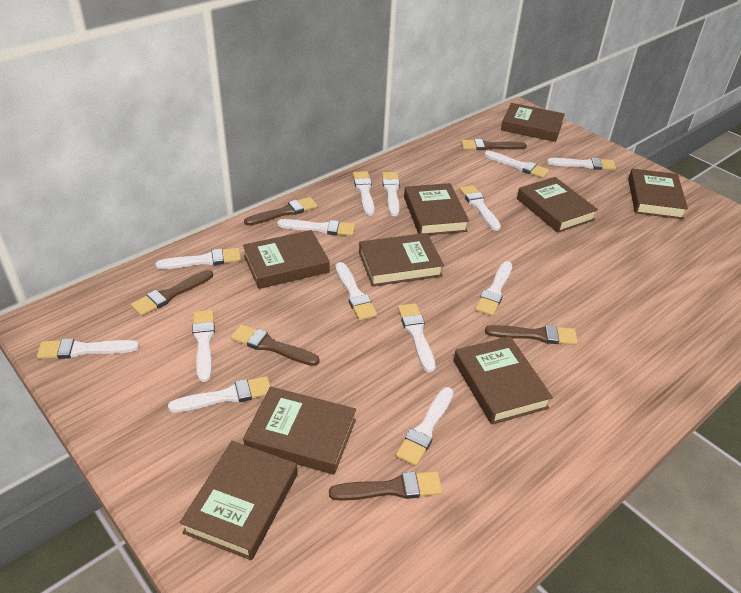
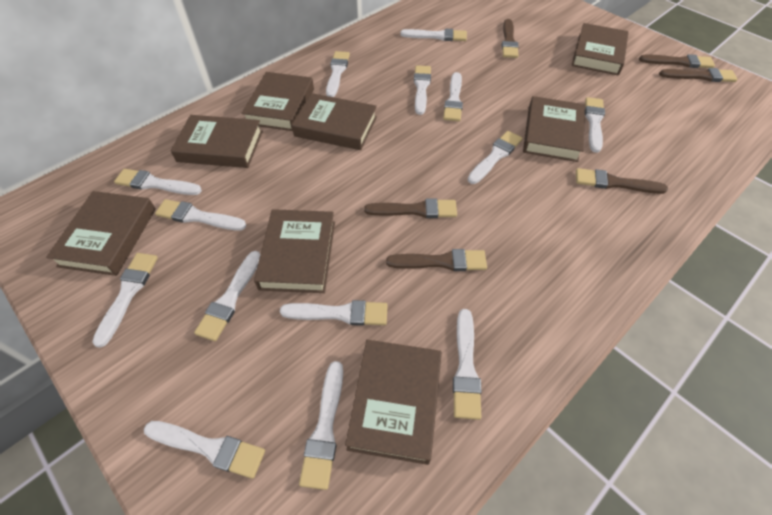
brown book: 9 -> 8

